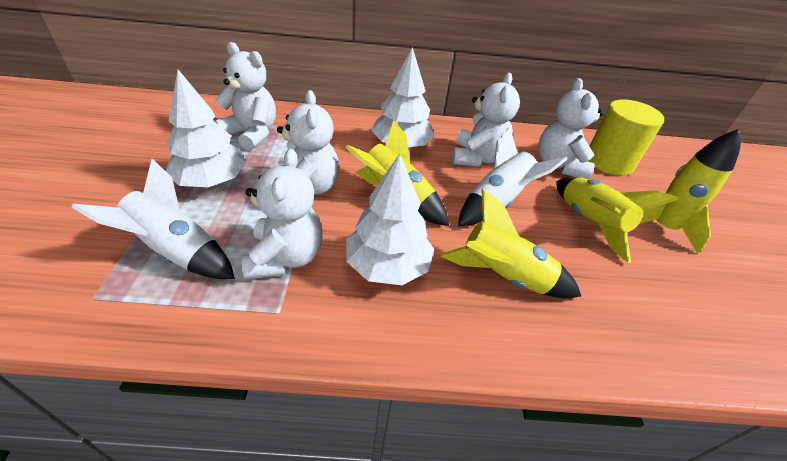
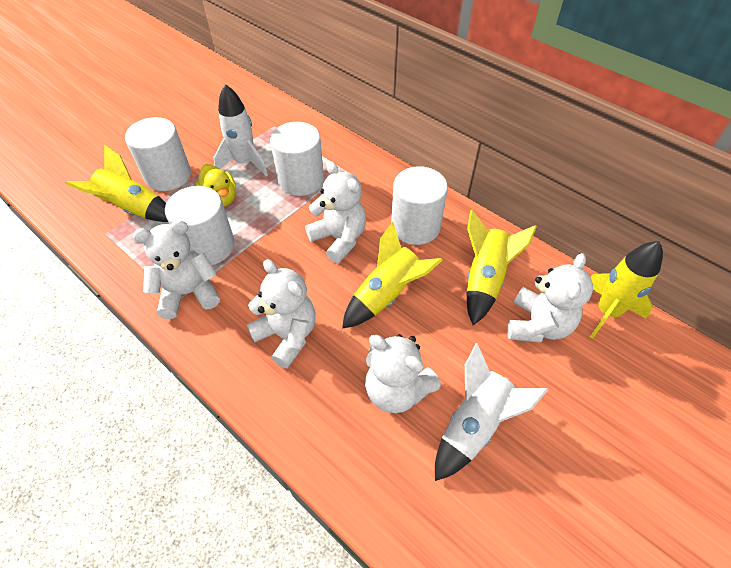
white cylinder: 0 -> 4
white tree: 3 -> 0
yellow cylinder: 1 -> 0
yellow duck: 0 -> 1

